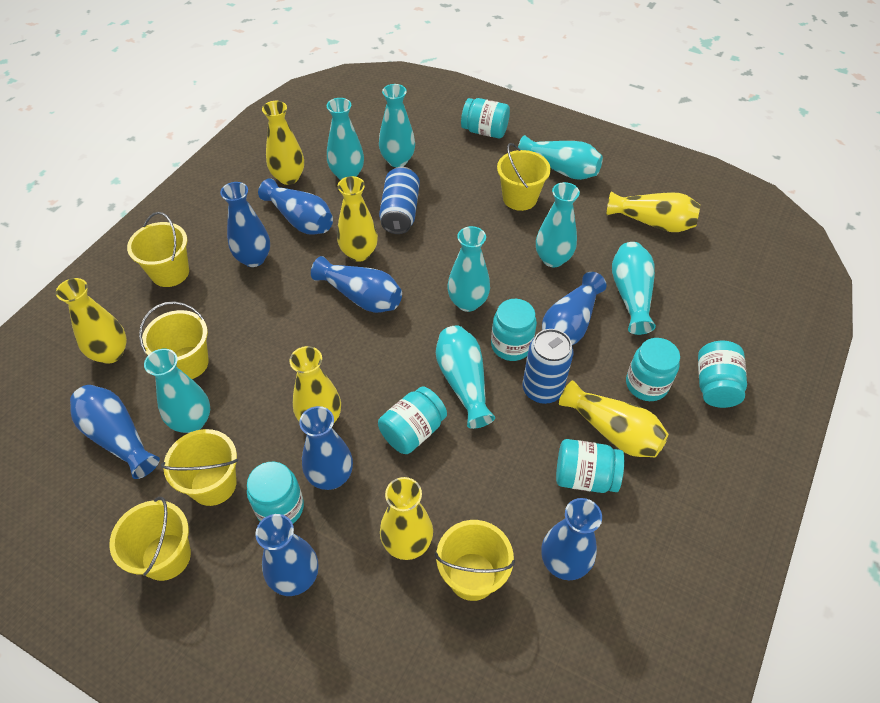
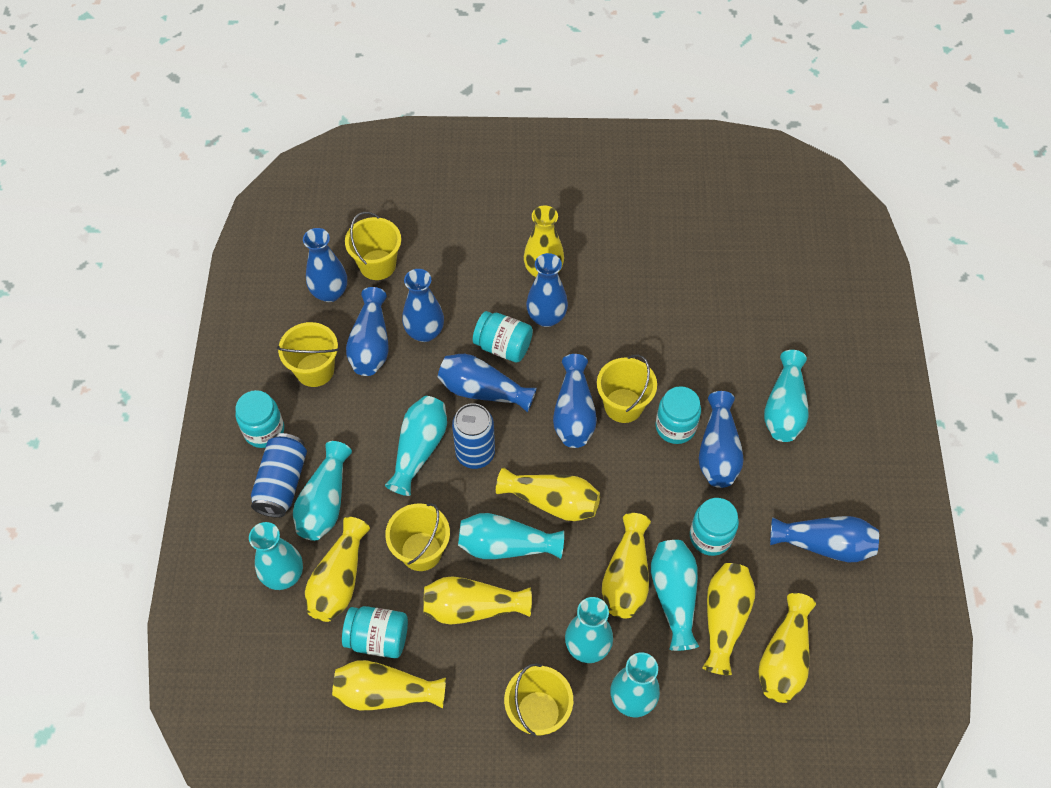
turquoise jar: 7 -> 5
yellow bucket: 6 -> 5
yellow vase: 7 -> 8

